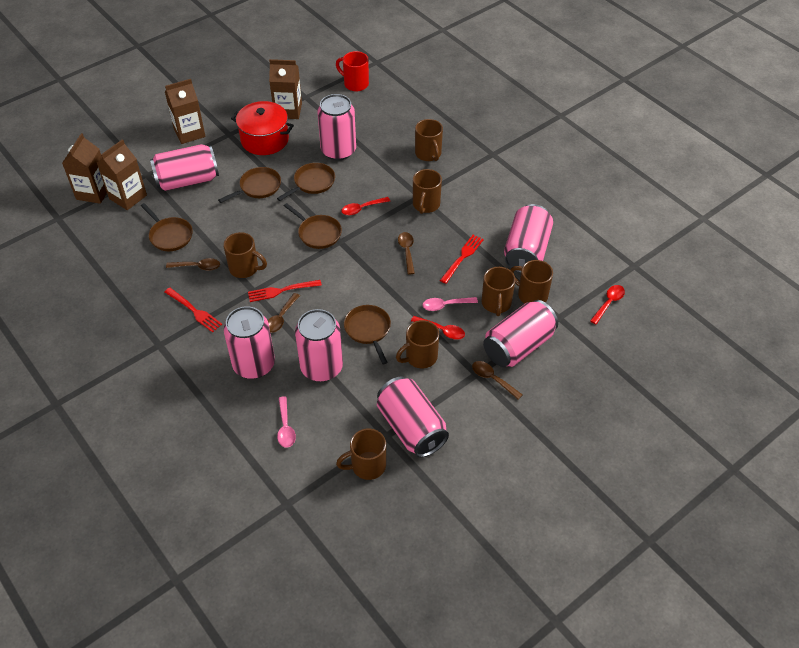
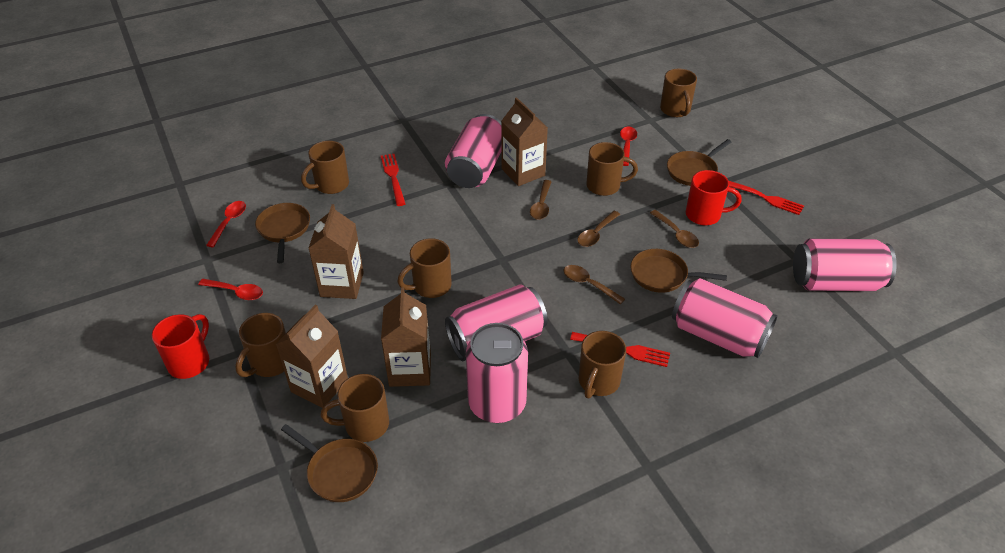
brown pan: 5 -> 4
pink can: 7 -> 5
pink spoon: 2 -> 0
red mug: 1 -> 2
red pot: 1 -> 0

